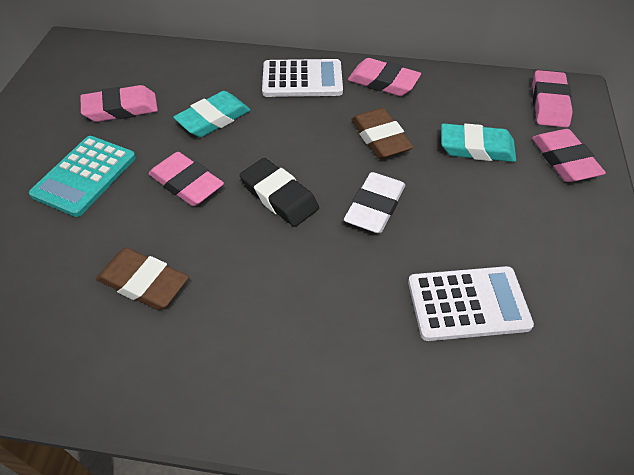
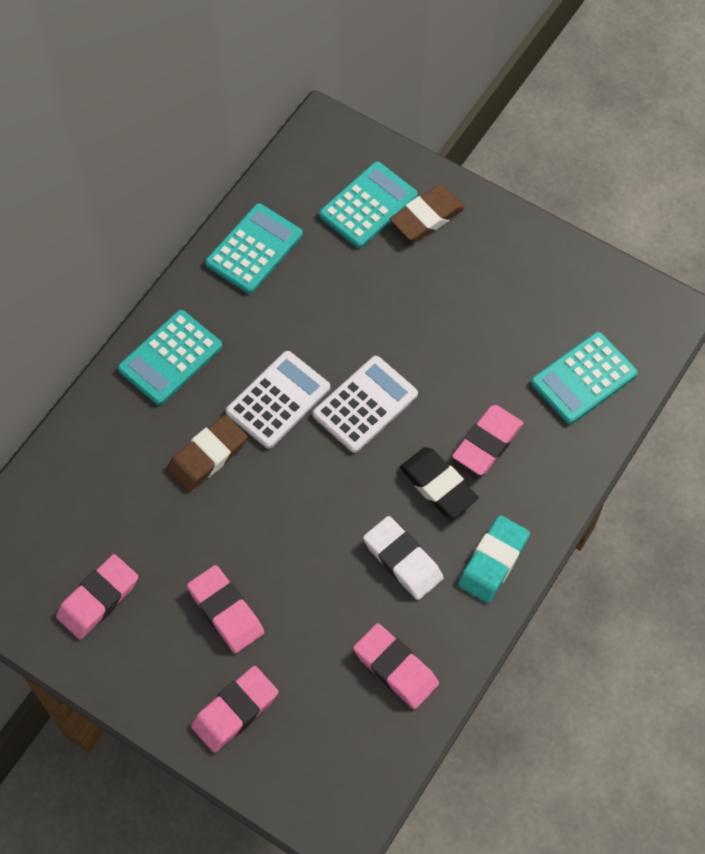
turquoise calculator: 1 -> 4
turquoise eraser: 2 -> 1

